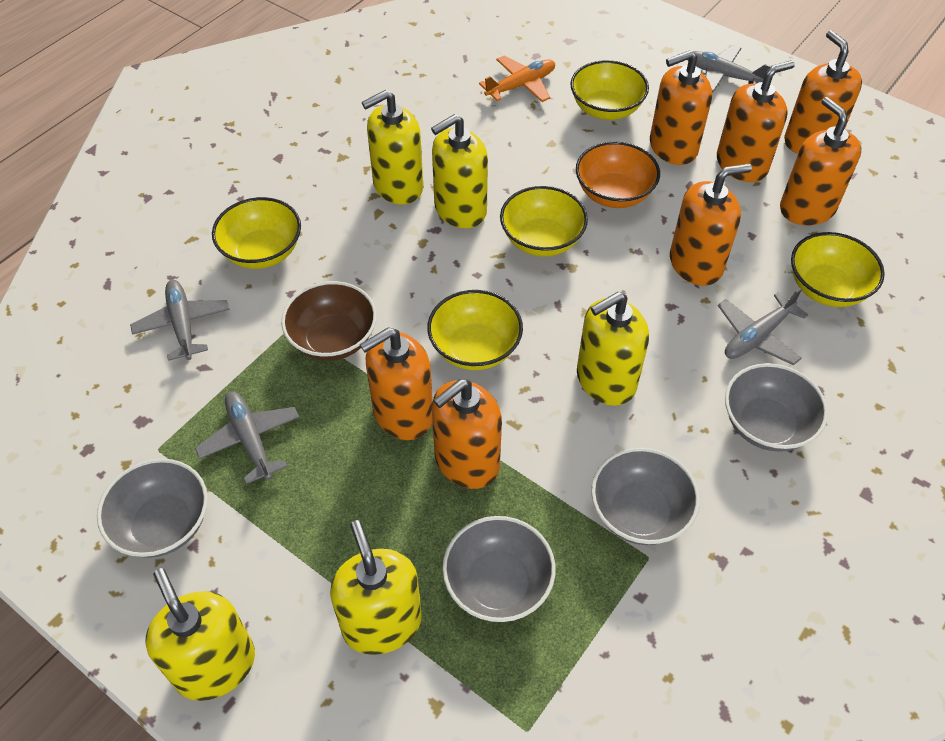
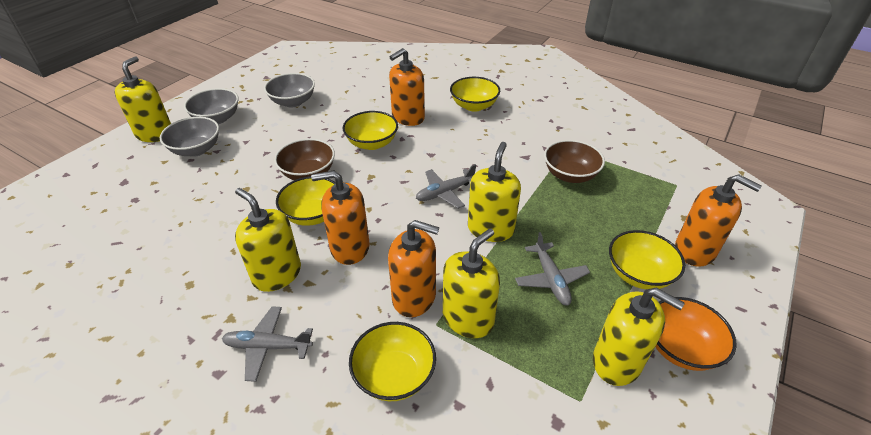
brown bowl: 1 -> 2
grey bowl: 4 -> 3
grey plane: 4 -> 3
orange plane: 1 -> 0
orange soap dispenser: 7 -> 4

